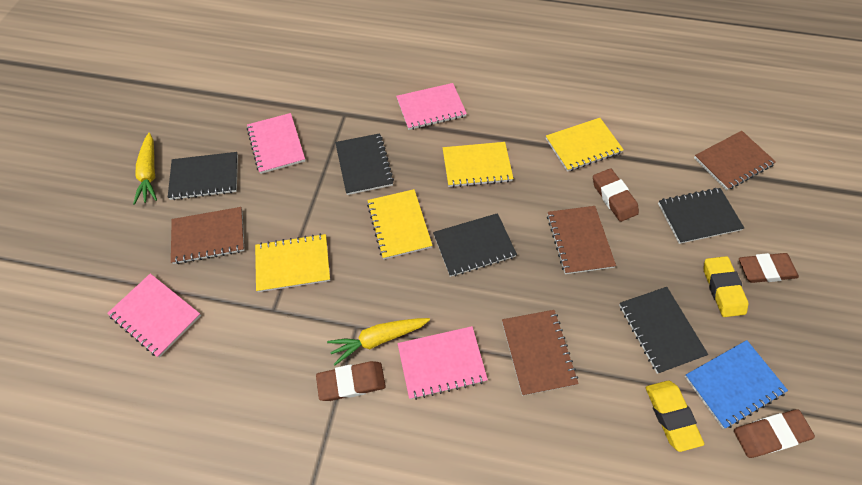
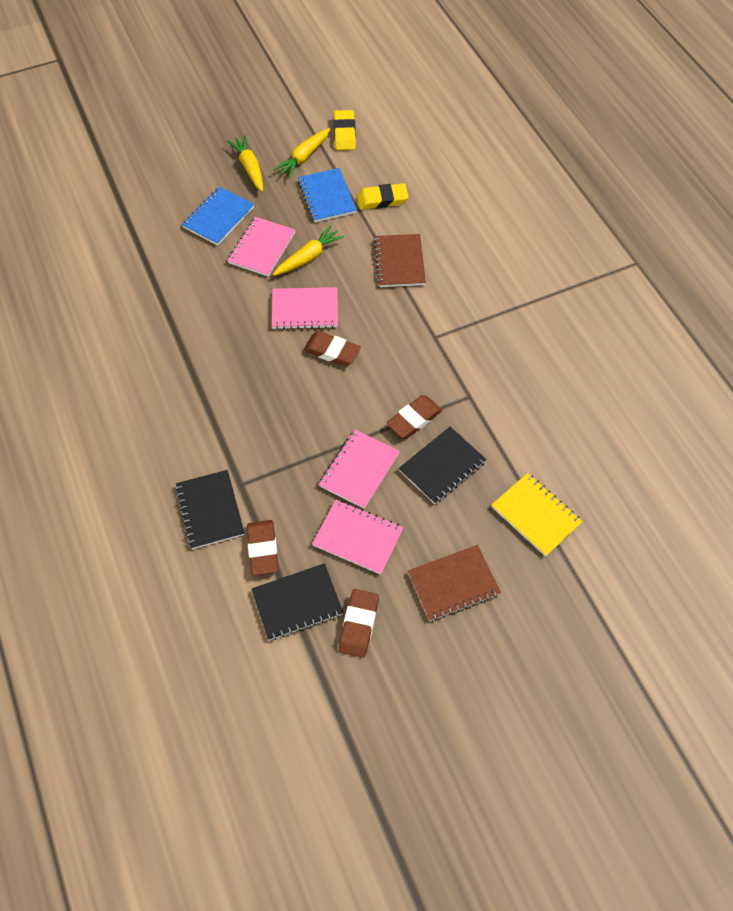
black notebook: 5 -> 3
blue notebook: 1 -> 2
brown notebook: 4 -> 2
yellow carrot: 2 -> 3
yellow notebook: 4 -> 1

